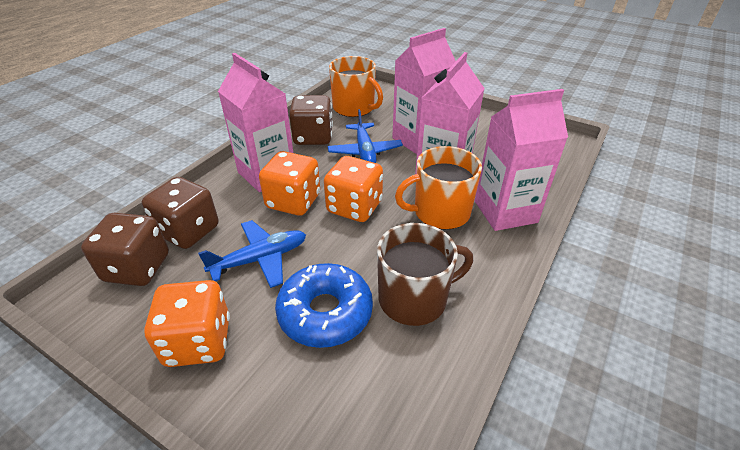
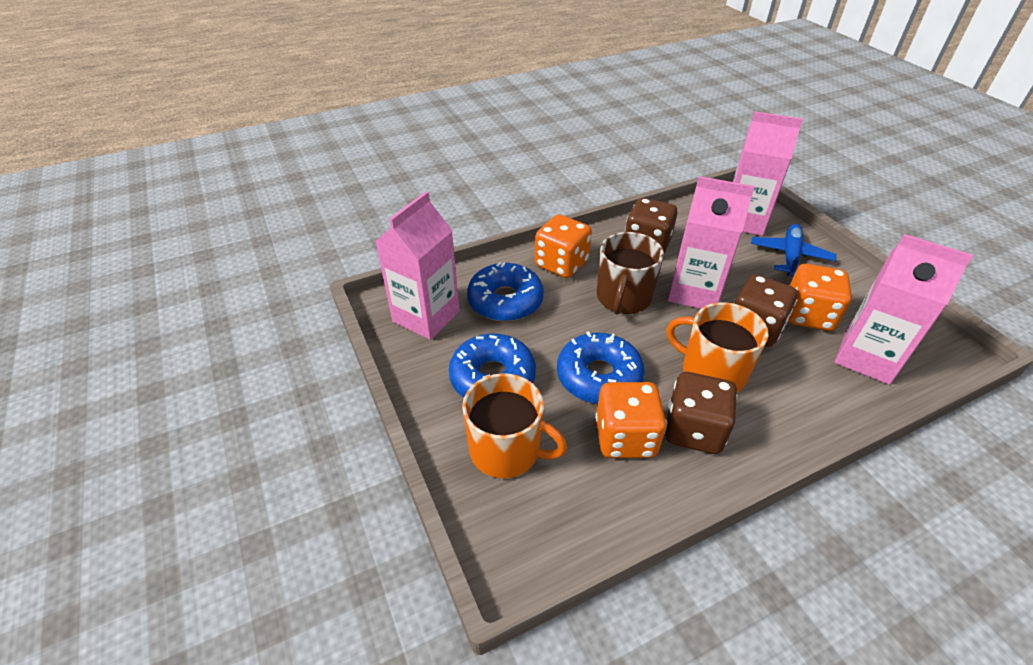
blue donut: 1 -> 3
blue plane: 2 -> 1

